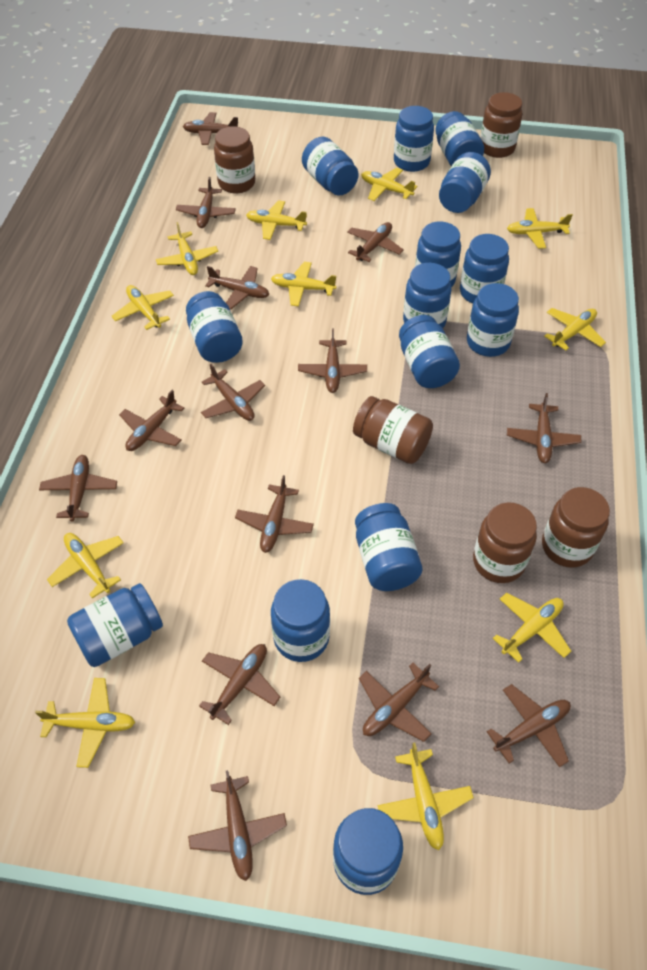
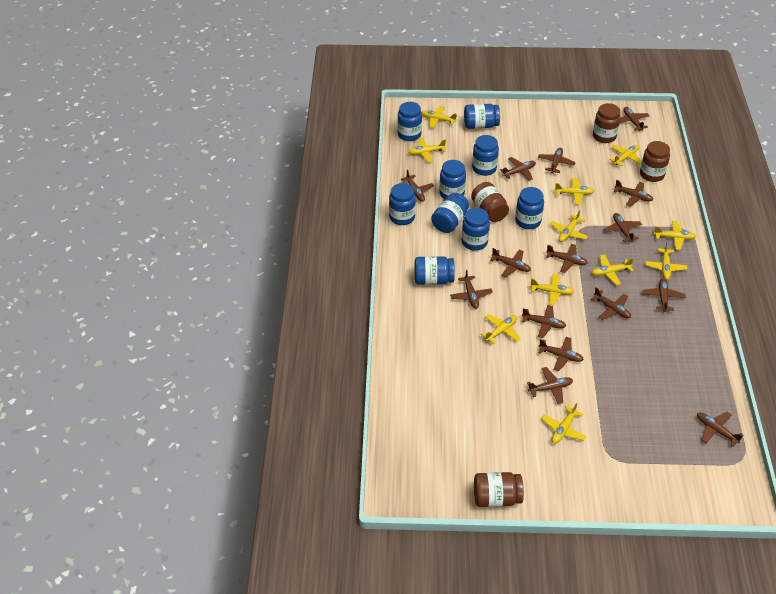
blue jar: 14 -> 9
brown jar: 5 -> 4
brown plane: 14 -> 15

